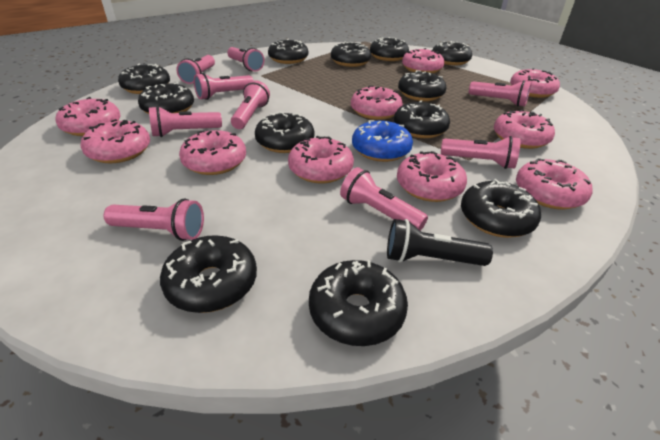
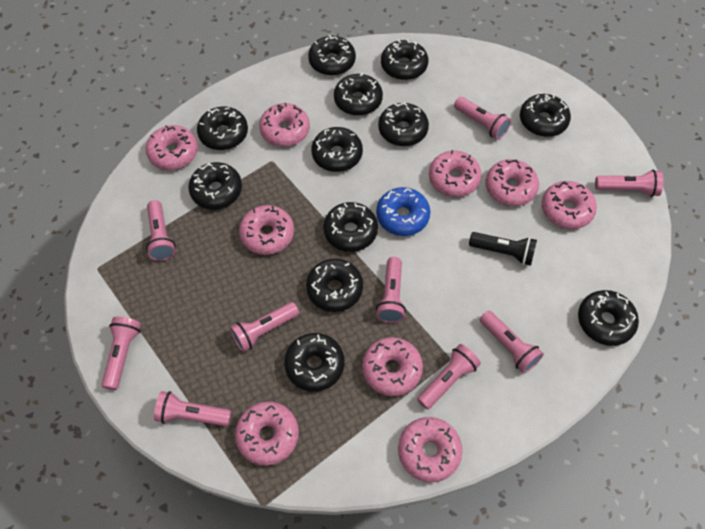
pink donut: 10 -> 9

